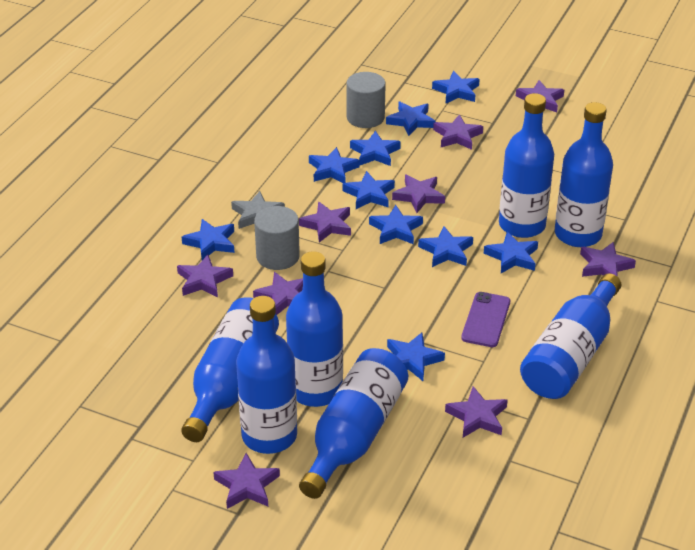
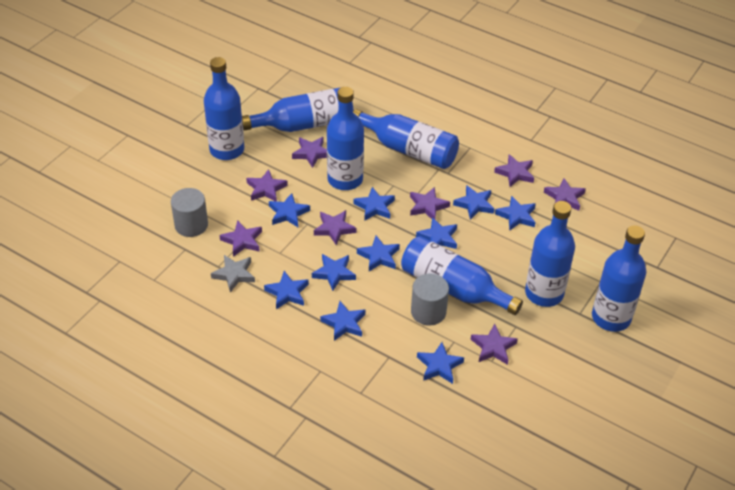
purple phone: 1 -> 0
purple star: 9 -> 8

